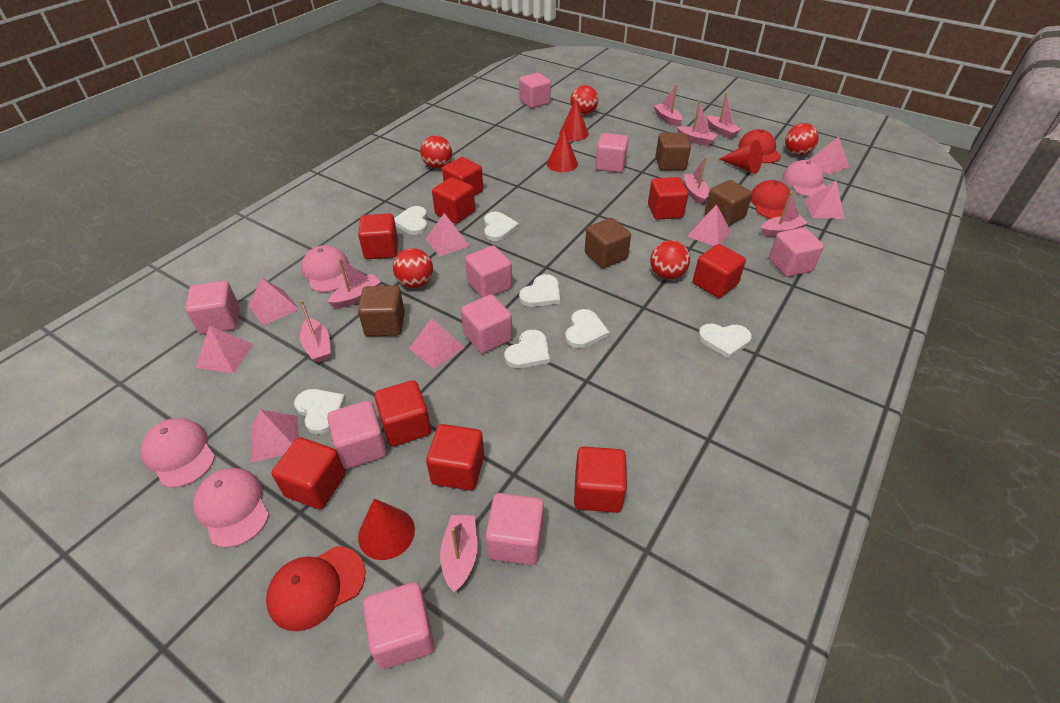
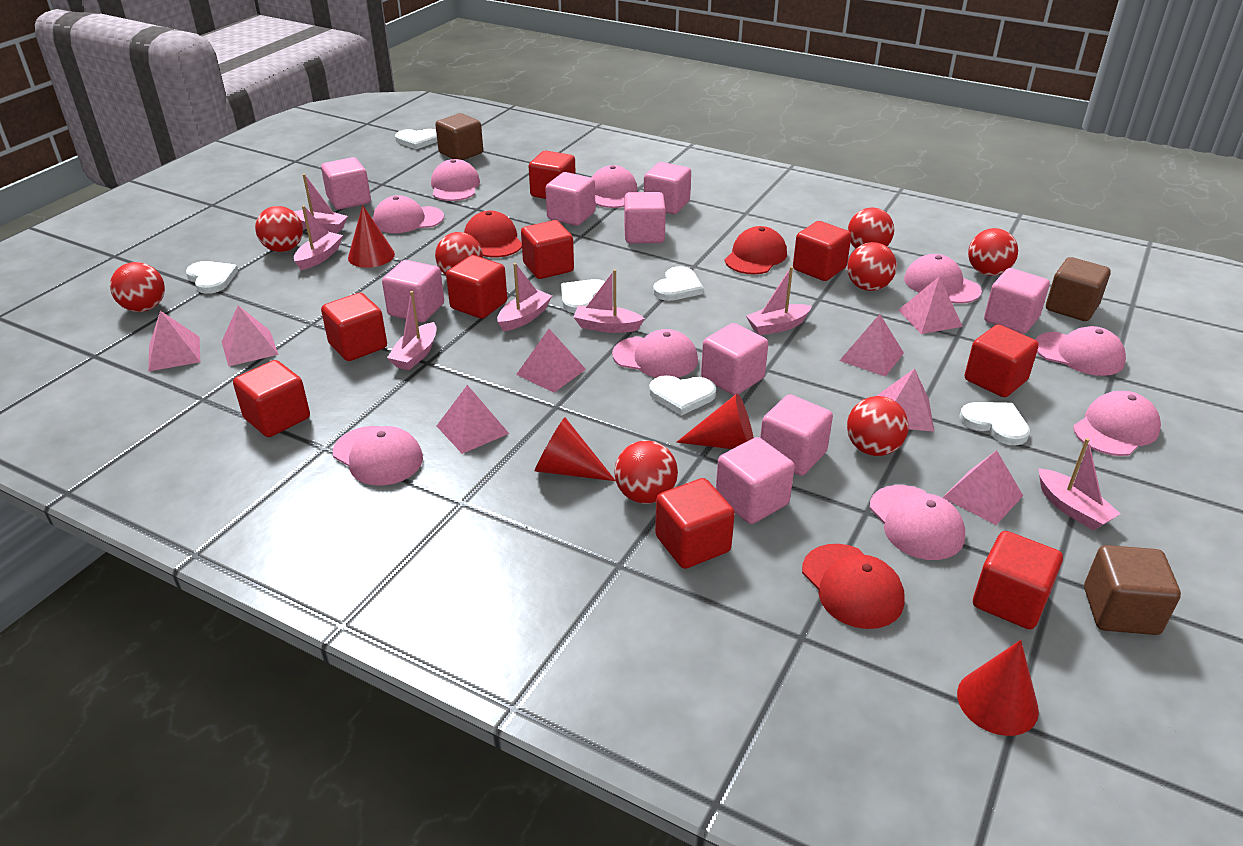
brown cube: 4 -> 3
pink boat: 8 -> 7
pink cap: 4 -> 9
red ball: 5 -> 8
white heart: 7 -> 6

